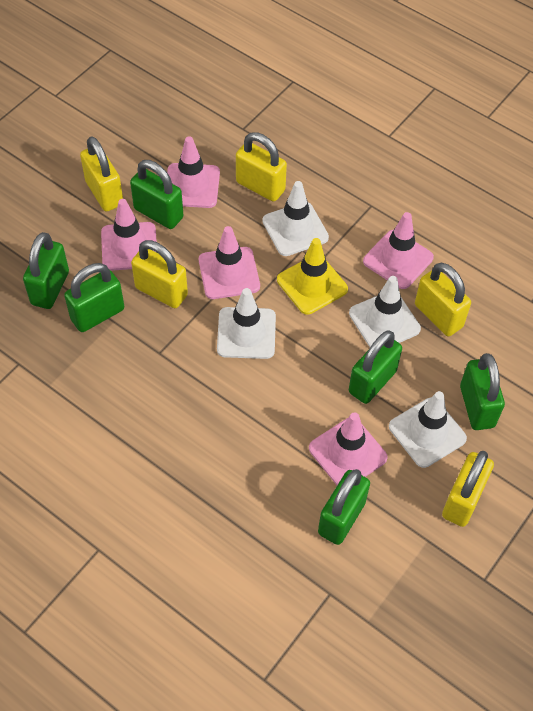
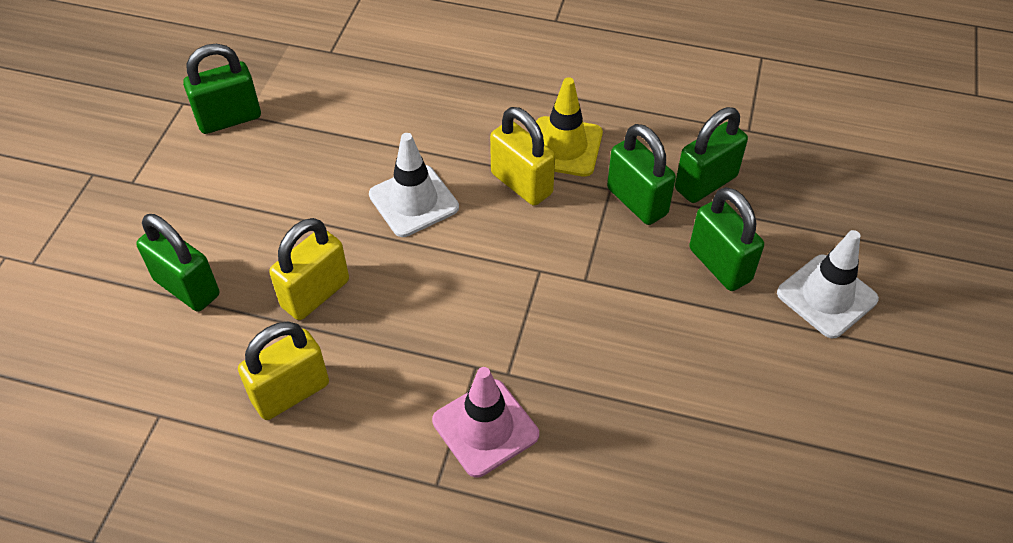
green padlock: 6 -> 5
pink traffic cone: 5 -> 1
white traffic cone: 4 -> 2
yellow padlock: 5 -> 3

